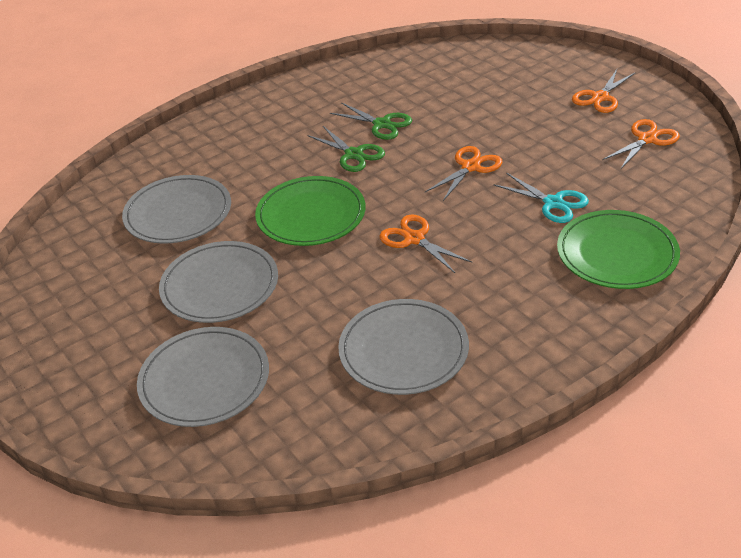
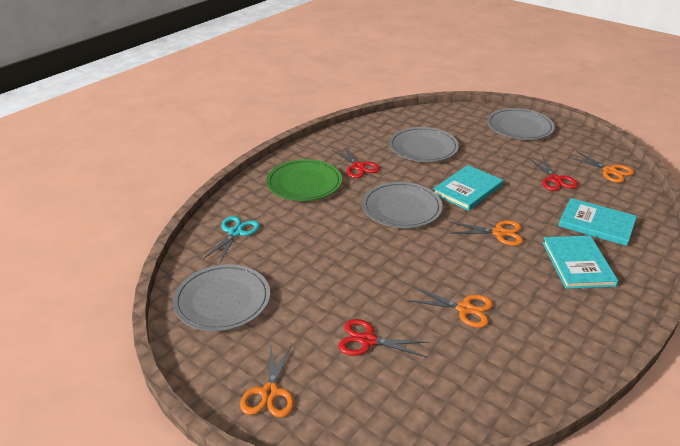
green plate: 2 -> 1
green scissors: 2 -> 0
red scissors: 0 -> 3
turquoise book: 0 -> 3

